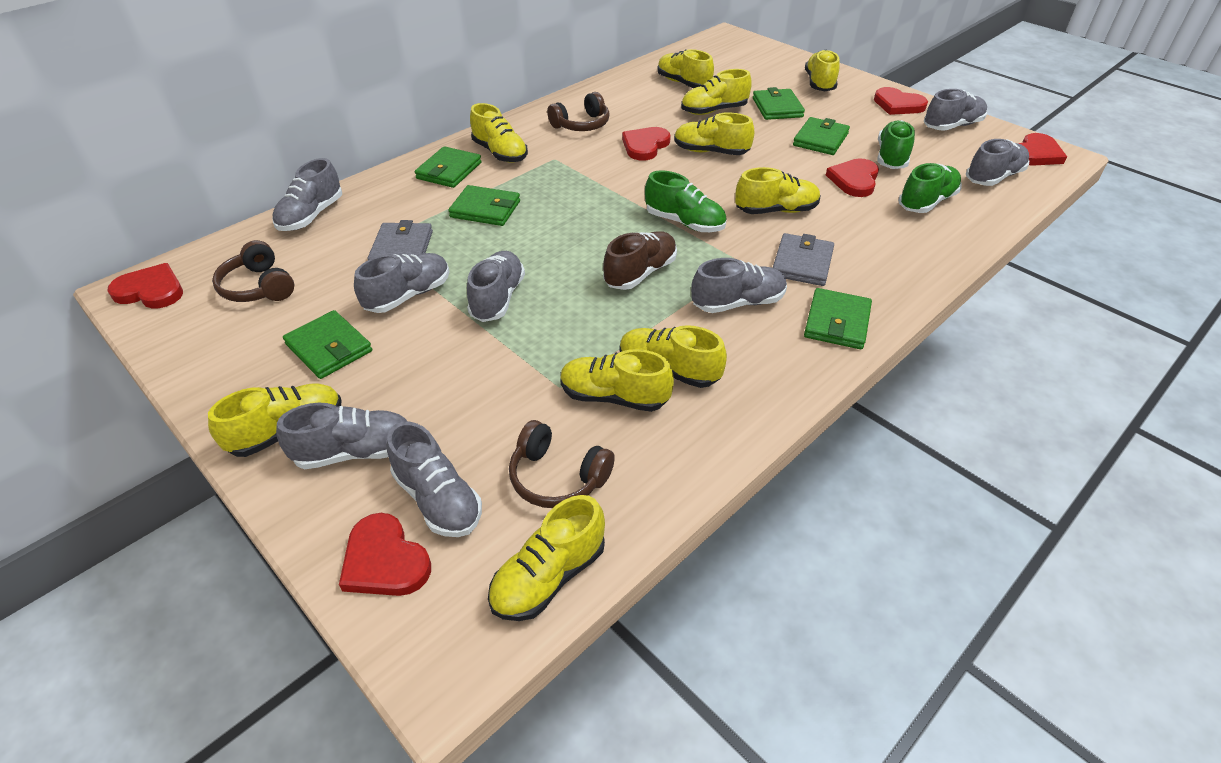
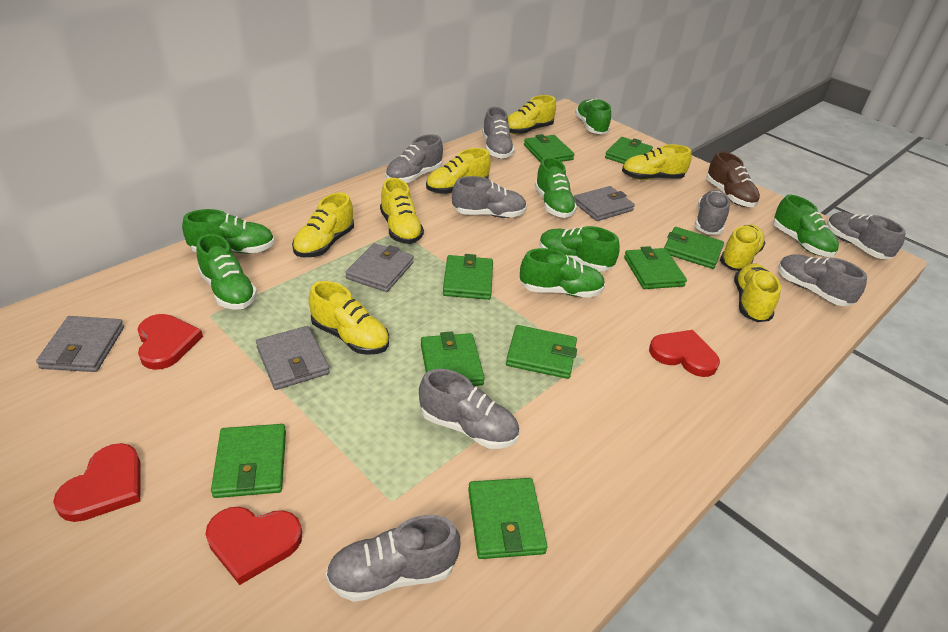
brown headphones: 3 -> 0
green shoe: 3 -> 7
green wallet: 6 -> 9
grey wallet: 2 -> 4
red heart: 6 -> 4
yellow shoe: 10 -> 8

